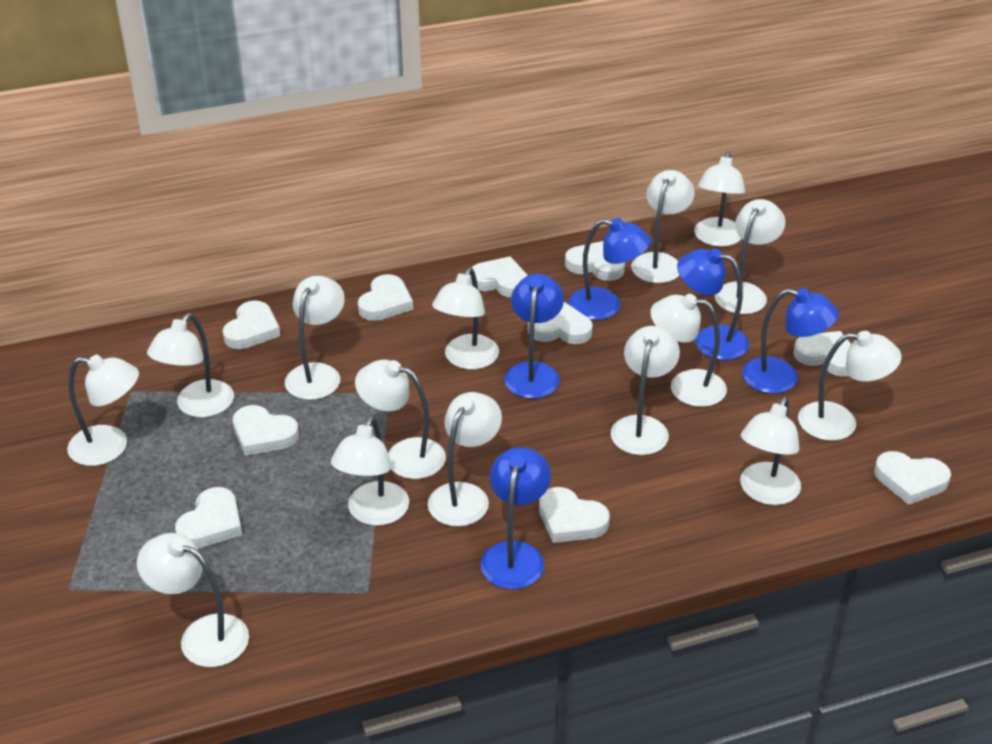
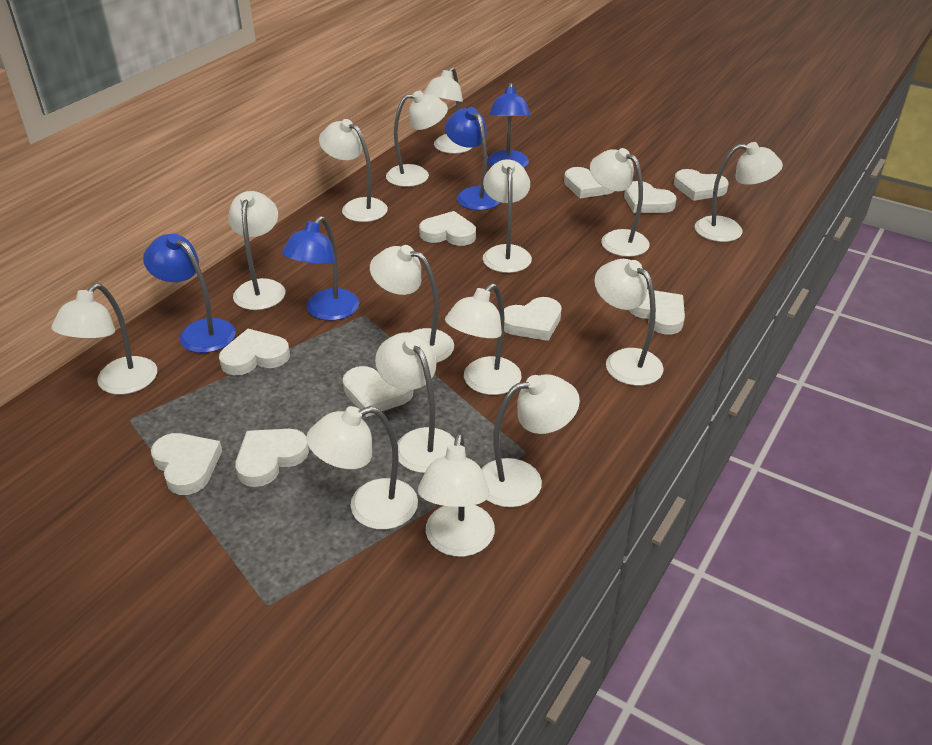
blue lamp: 5 -> 4

